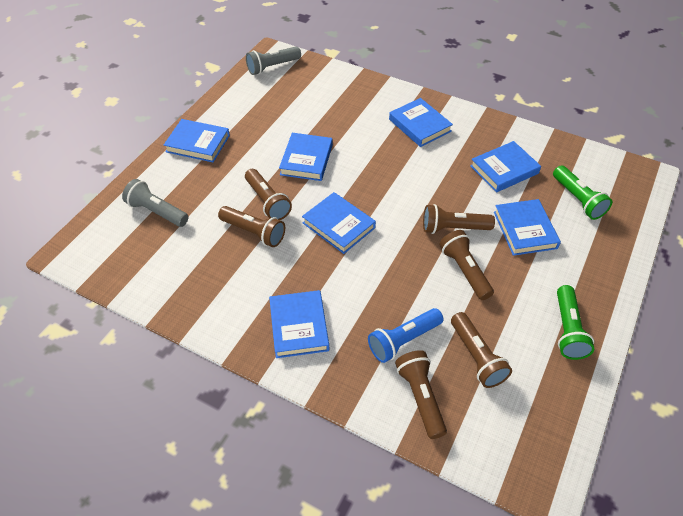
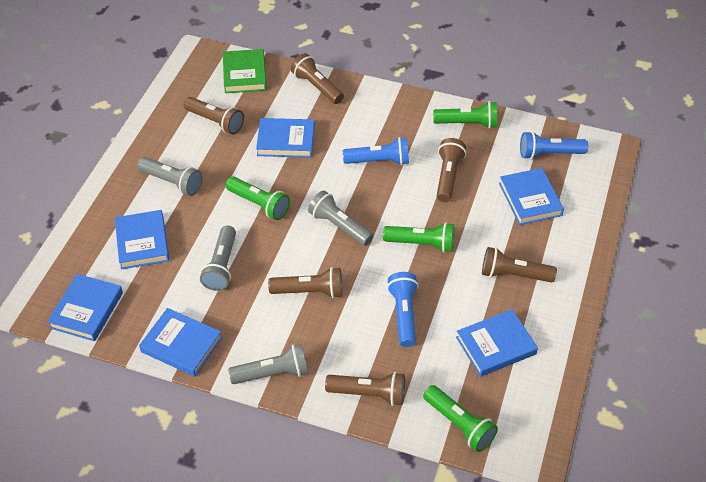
blue book: 7 -> 6
blue flashlight: 1 -> 3
green book: 0 -> 1
green flashlight: 2 -> 4
grey flashlight: 2 -> 4

